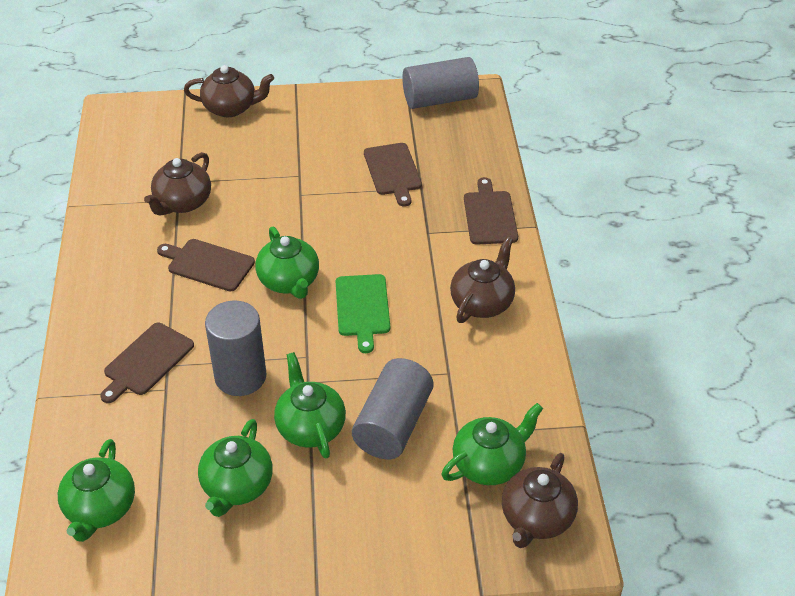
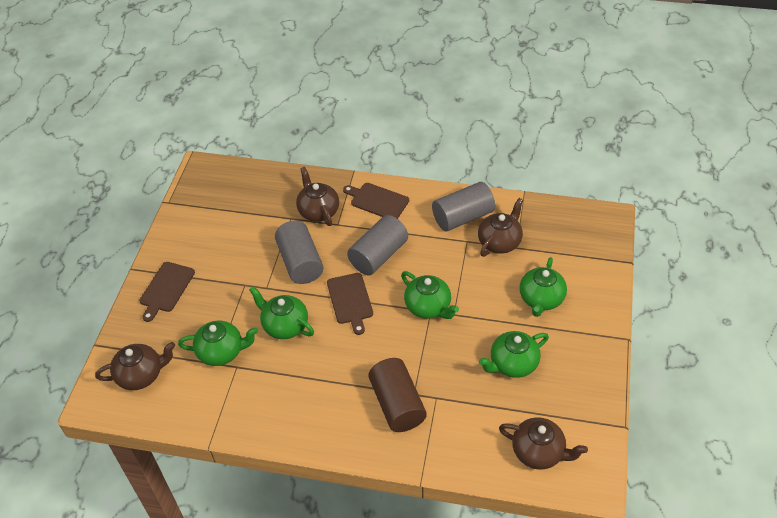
brown cutting board: 4 -> 3
brown cylinder: 0 -> 1
green cutting board: 1 -> 0

